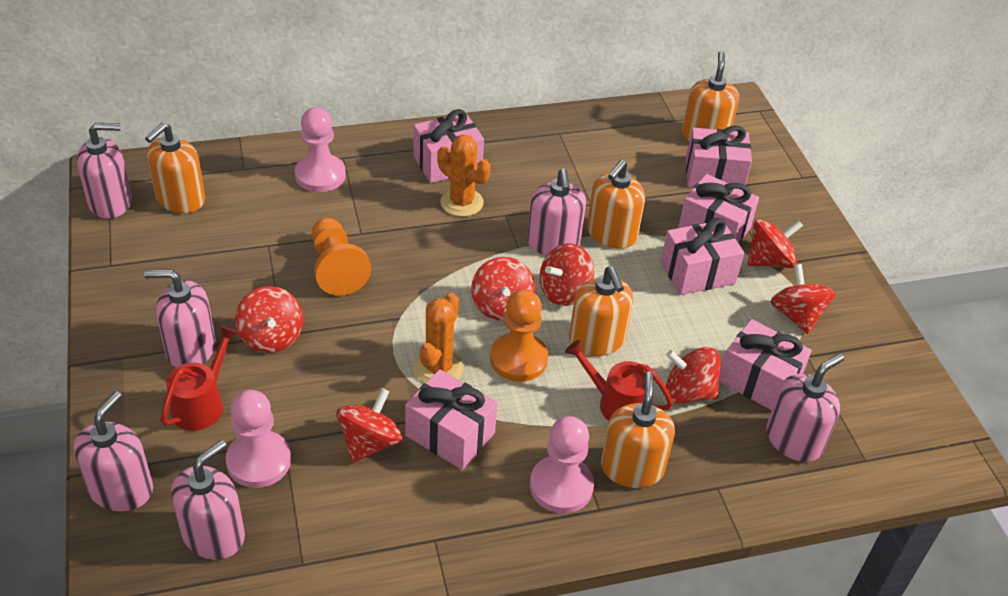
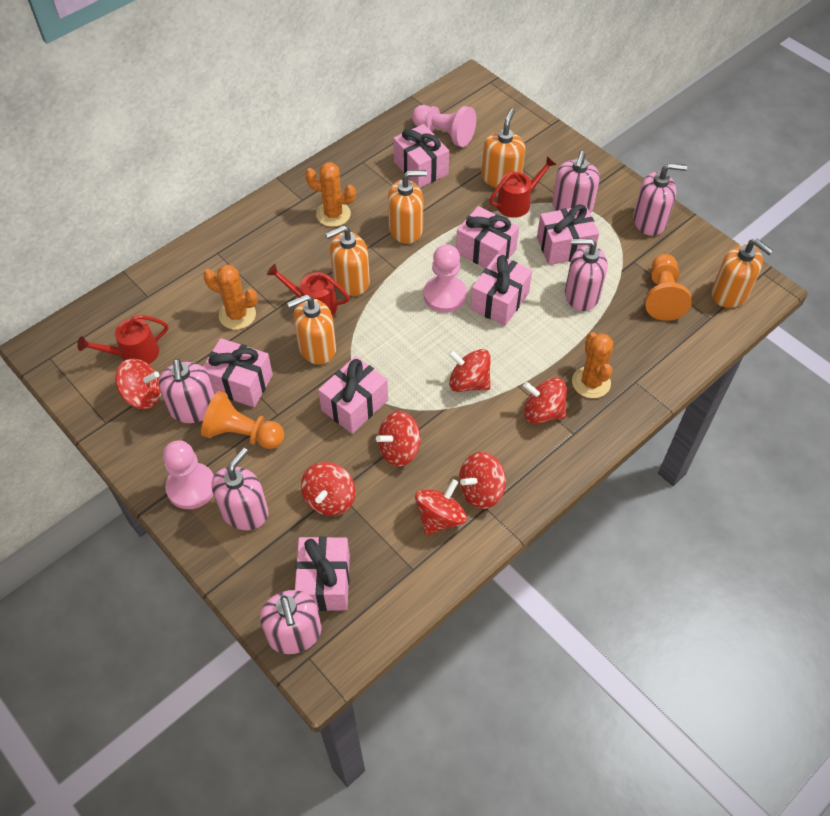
orange cactus: 2 -> 3
pink gift: 6 -> 7
red watering can: 2 -> 3

